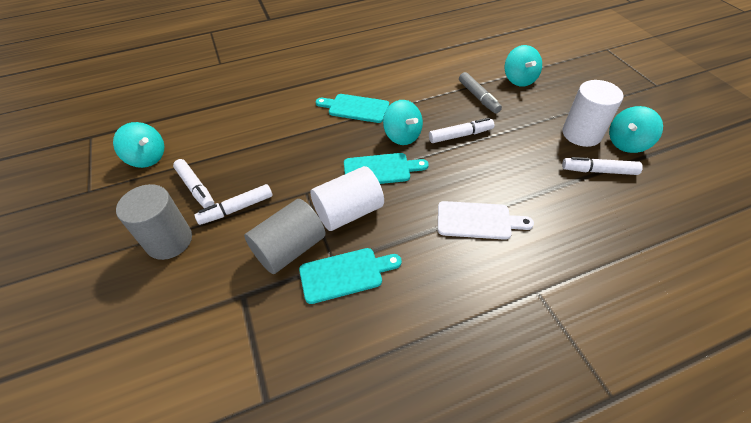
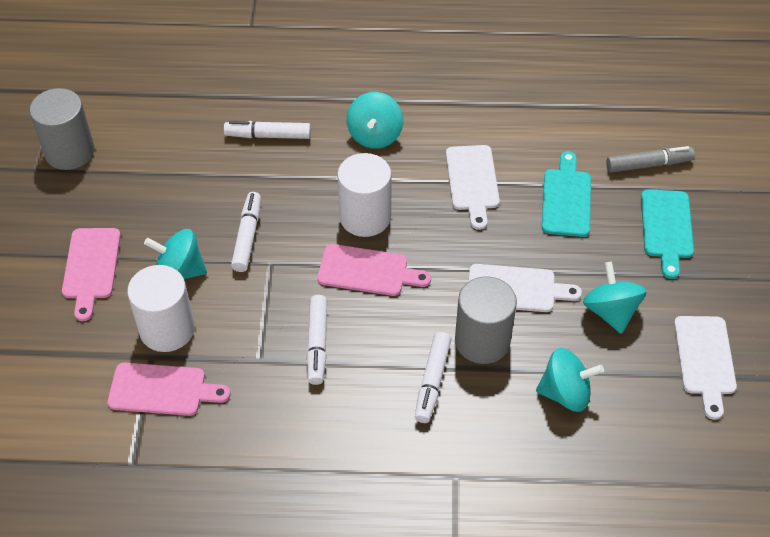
pink cutting board: 0 -> 3
turquoise cutting board: 3 -> 2
white cutting board: 1 -> 3

